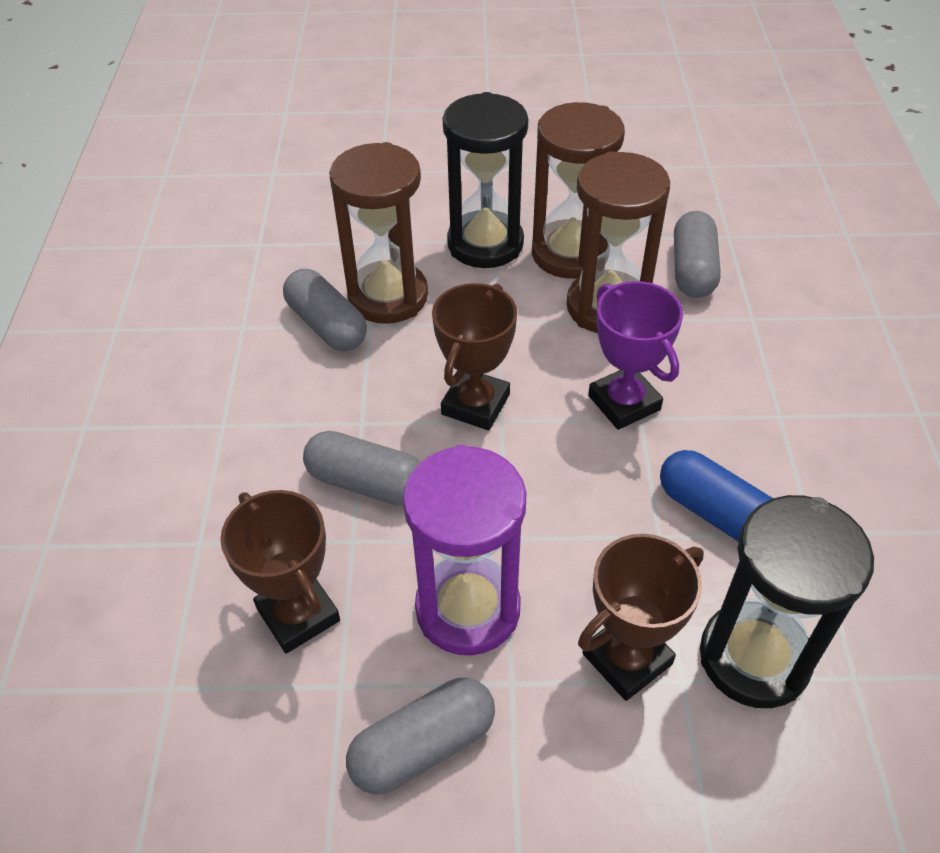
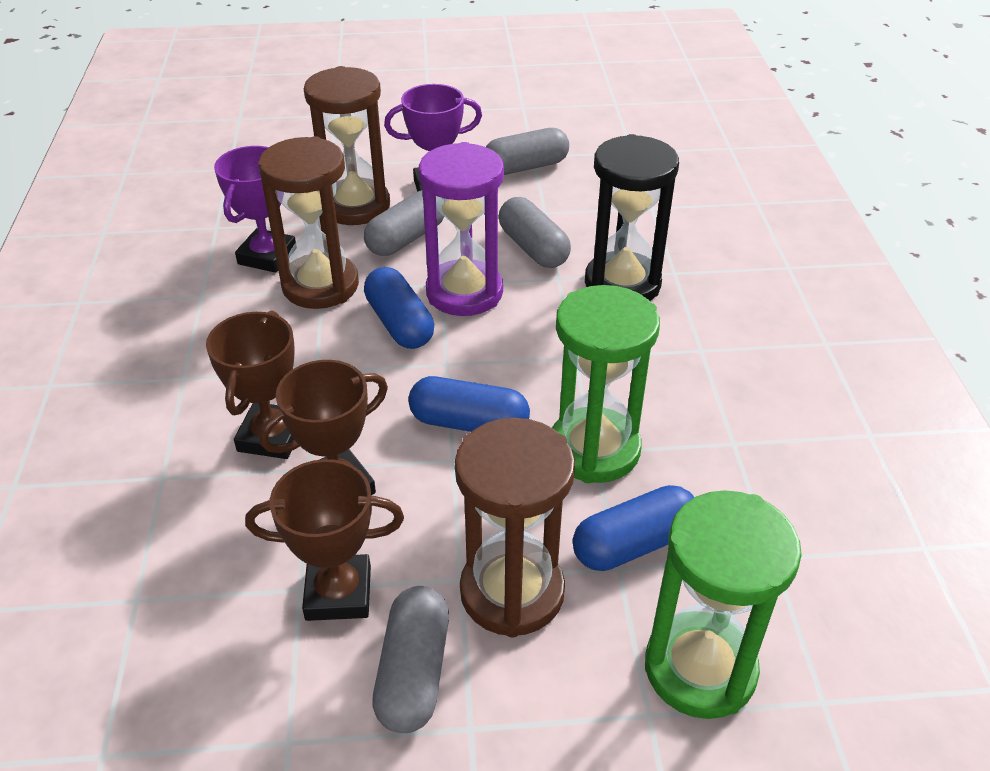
black hourglass: 2 -> 1
blue capsule: 1 -> 3
green hourglass: 0 -> 2
purple trophy: 1 -> 2

